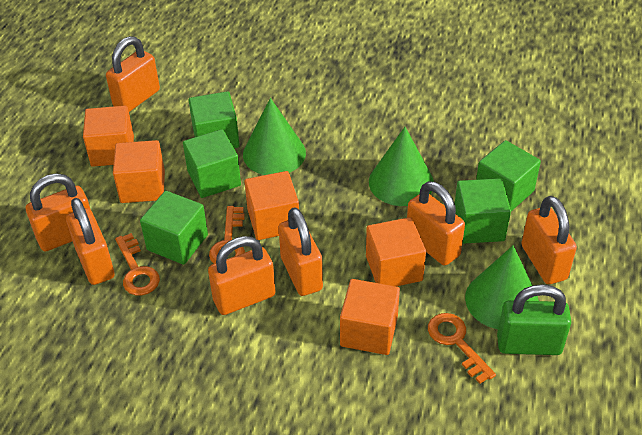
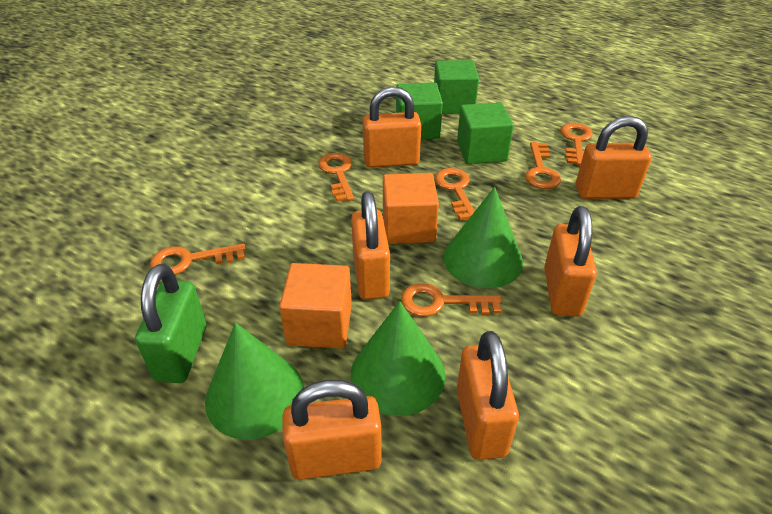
green cube: 5 -> 3
orange cube: 5 -> 2
orange key: 3 -> 6
orange padlock: 7 -> 6

